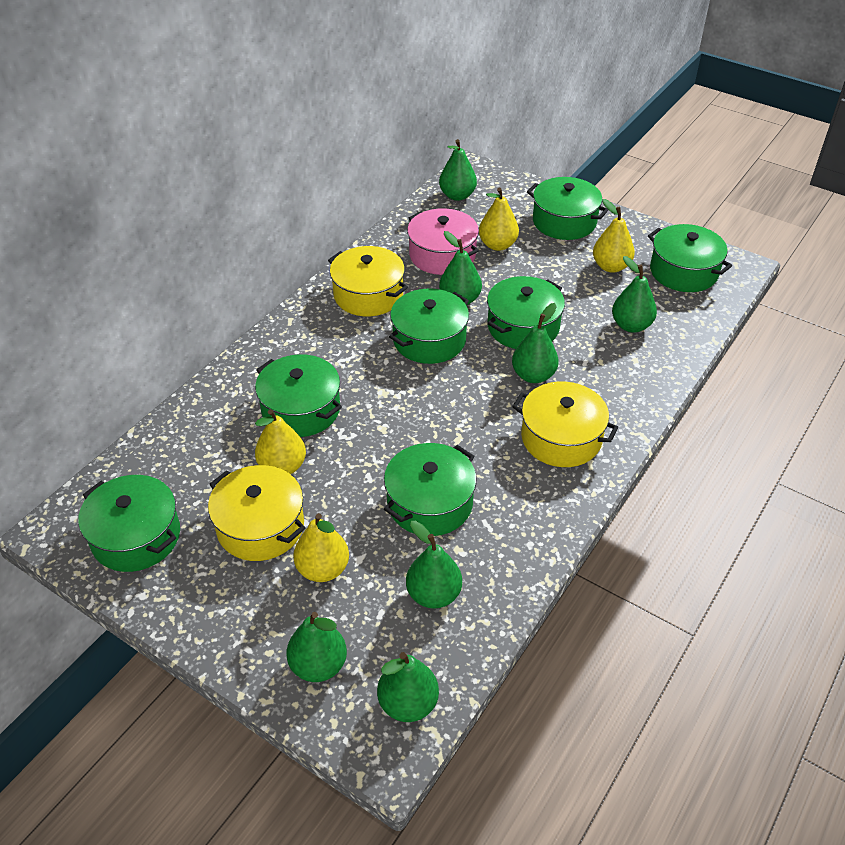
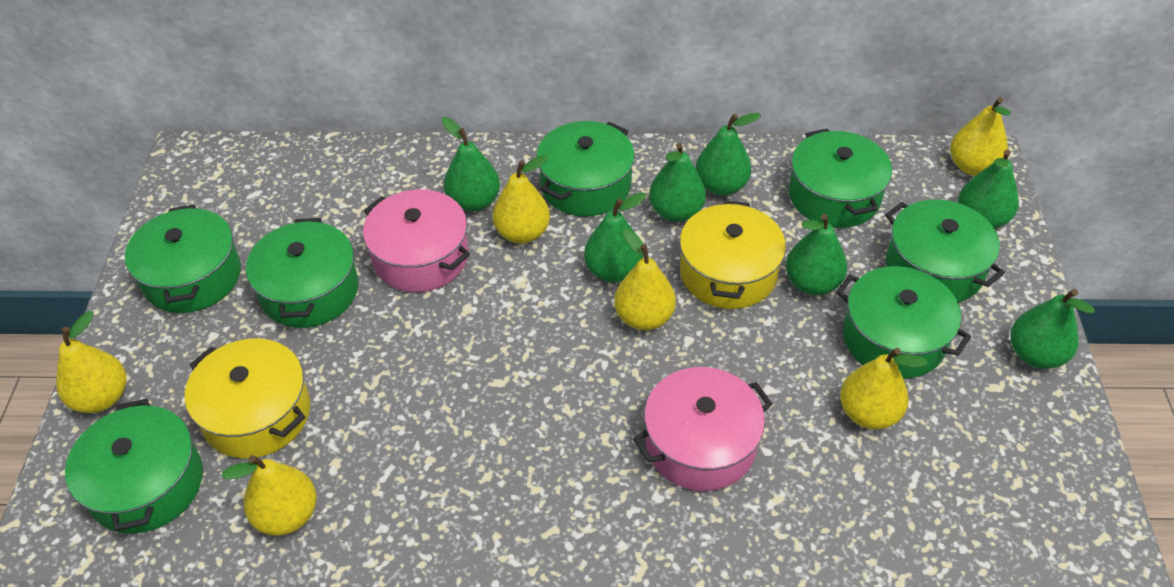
pink pot: 1 -> 2
yellow pear: 4 -> 6
yellow pot: 3 -> 2

